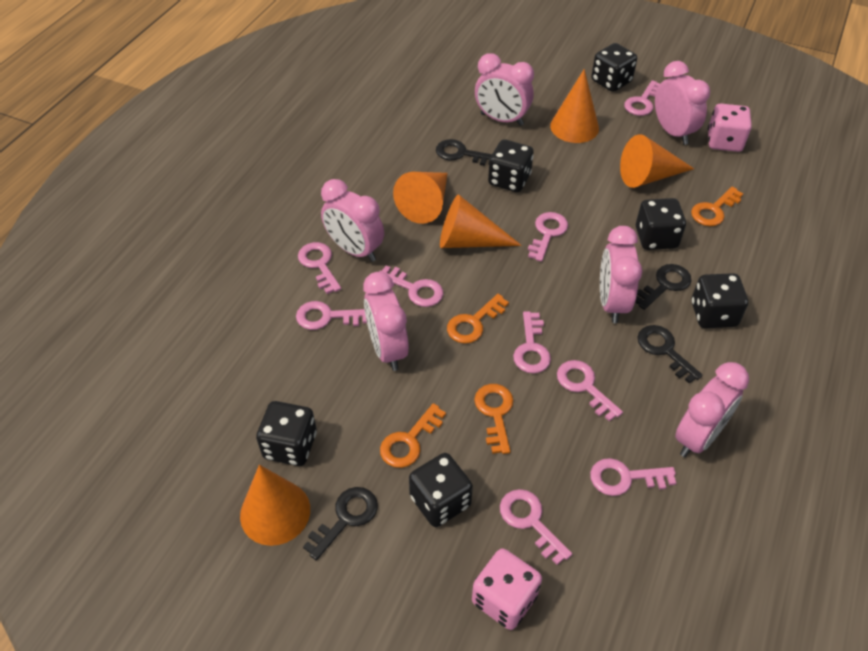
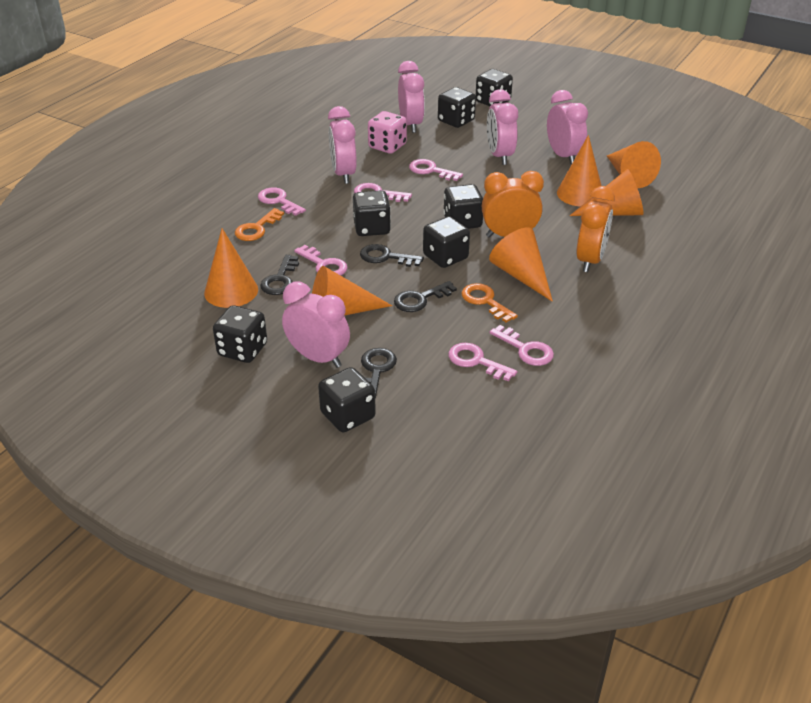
black dice: 6 -> 7
orange clock: 0 -> 2
orange cone: 5 -> 6
orange key: 4 -> 2
pink clock: 6 -> 5
pink dice: 2 -> 1
pink key: 9 -> 6

